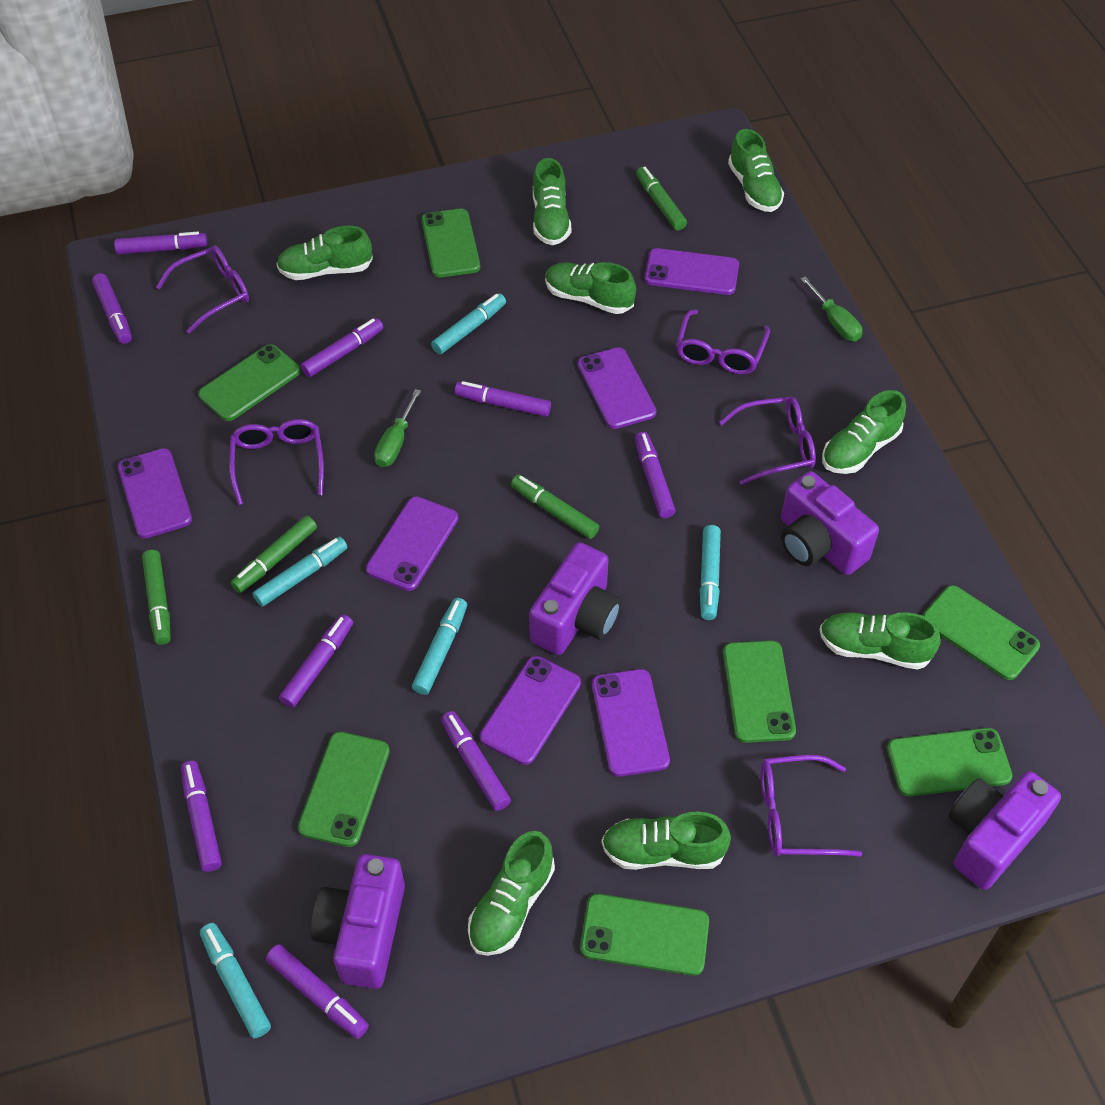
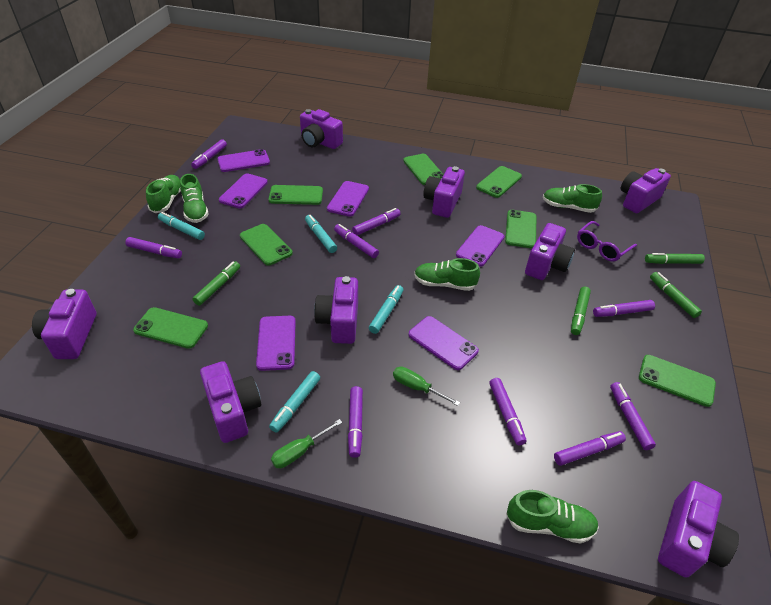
green shoe: 8 -> 5
purple camera: 4 -> 8
purple glasses: 5 -> 1
turquoise marker: 5 -> 4

